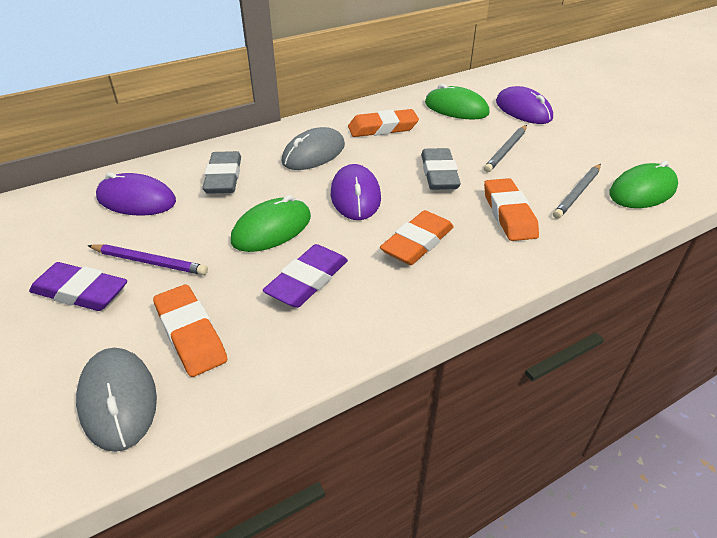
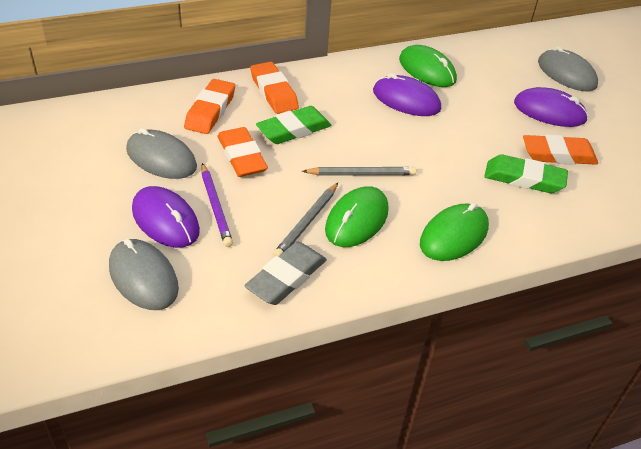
green eraser: 0 -> 2
grey eraser: 2 -> 1
grey mouse: 2 -> 3
purple eraser: 2 -> 0

